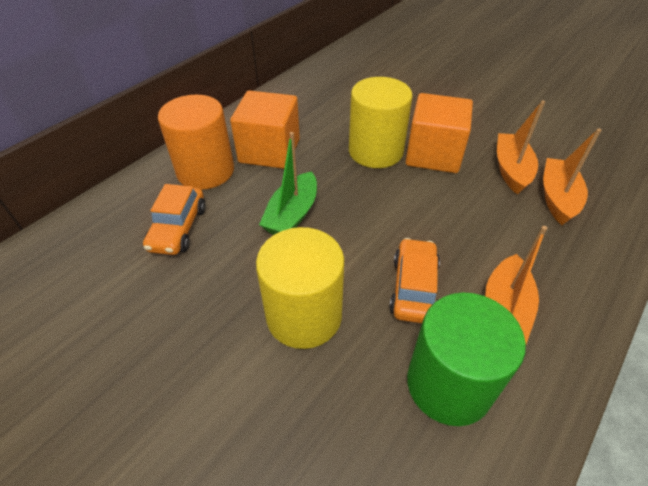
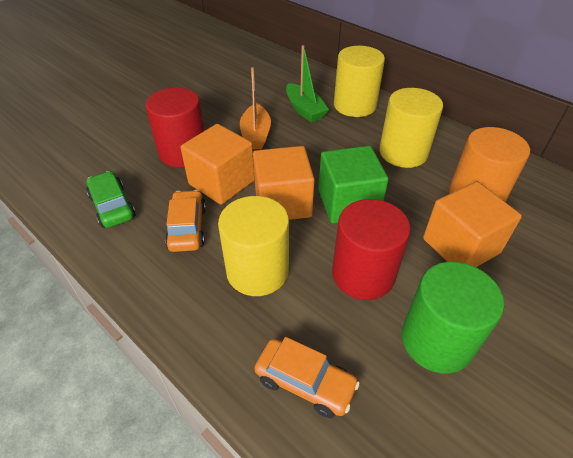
green car: 0 -> 1
green cube: 0 -> 1
orange boat: 3 -> 1
orange cube: 2 -> 3
red cylinder: 0 -> 2
yellow cylinder: 2 -> 3

